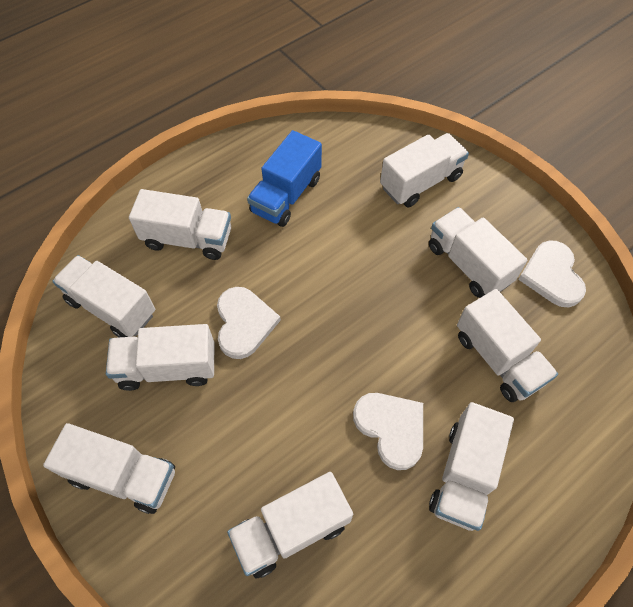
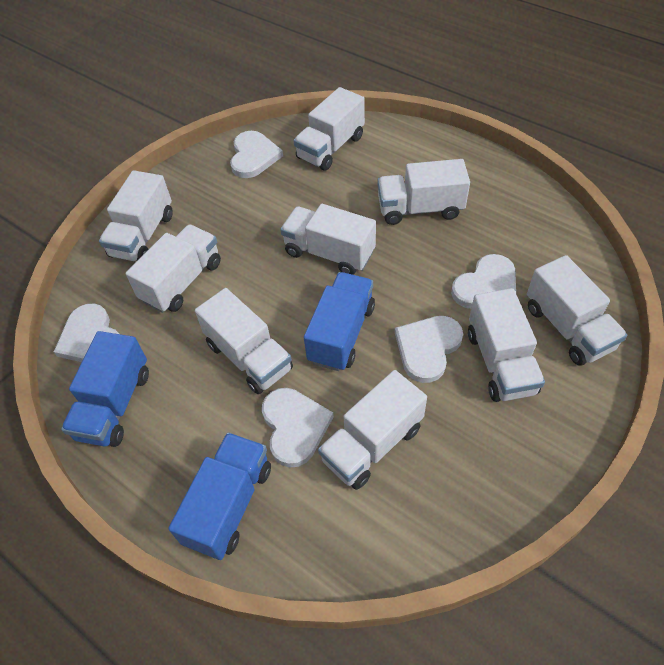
blue truck: 1 -> 3
white heart: 3 -> 5

